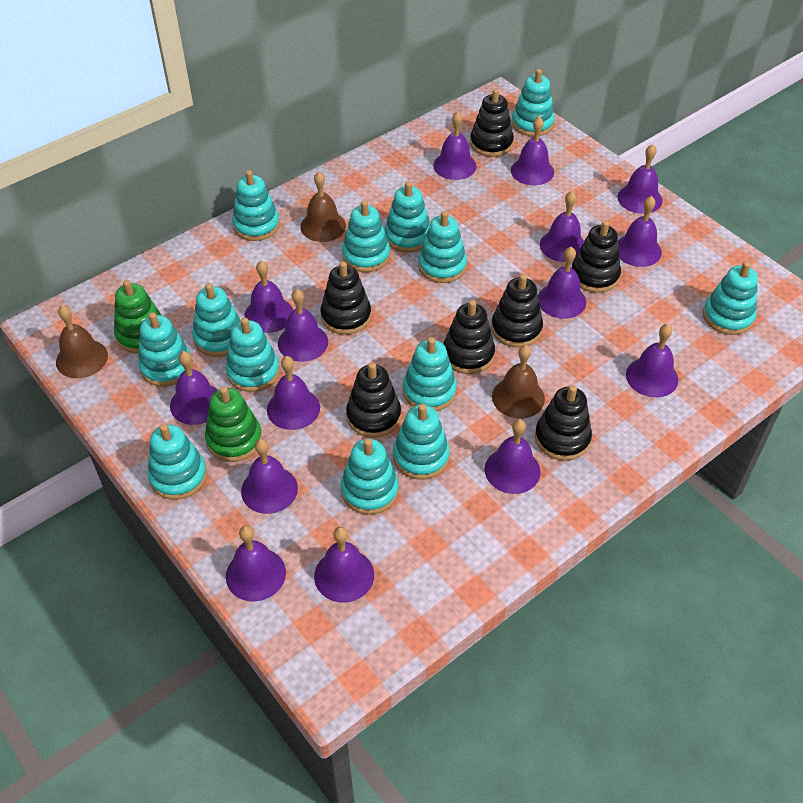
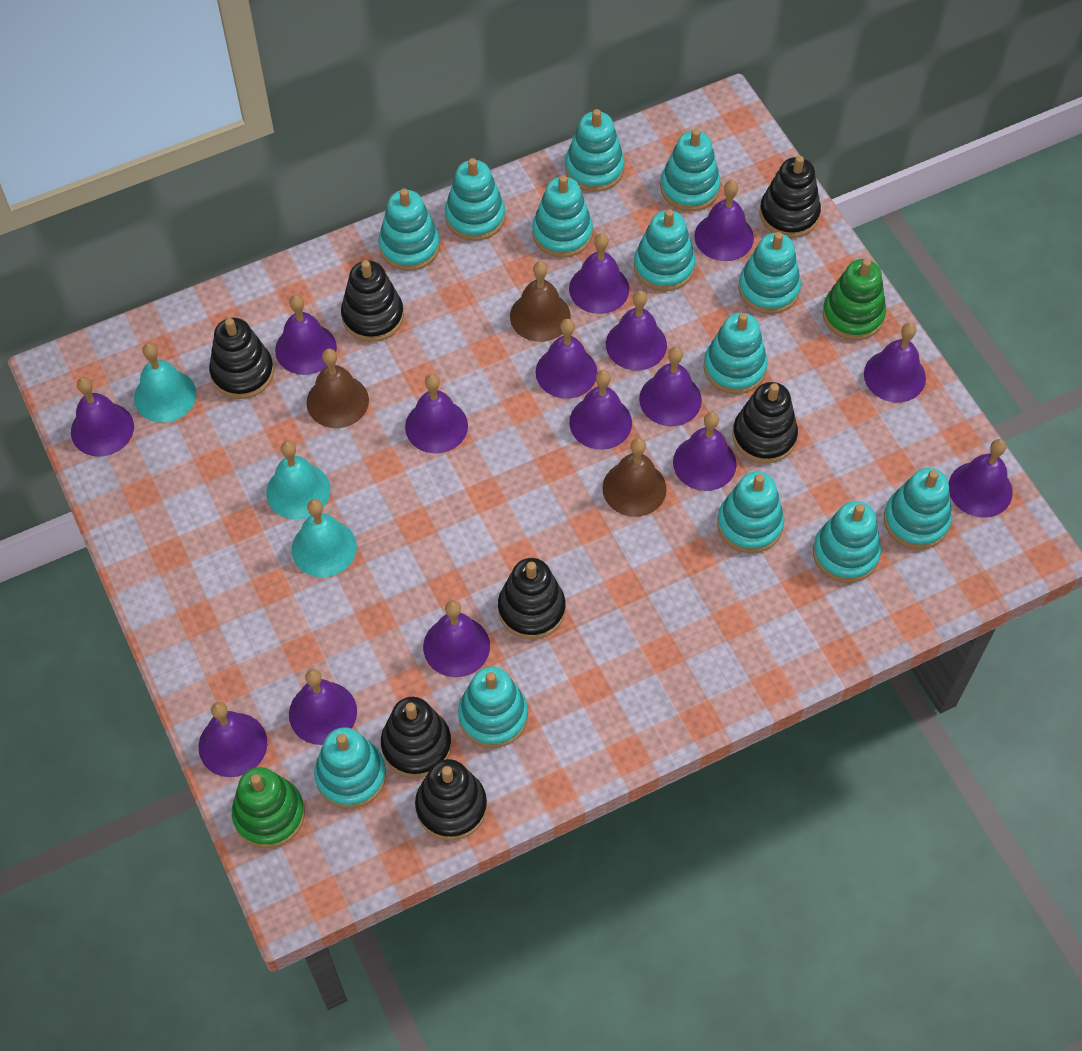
turquoise bell: 0 -> 3

